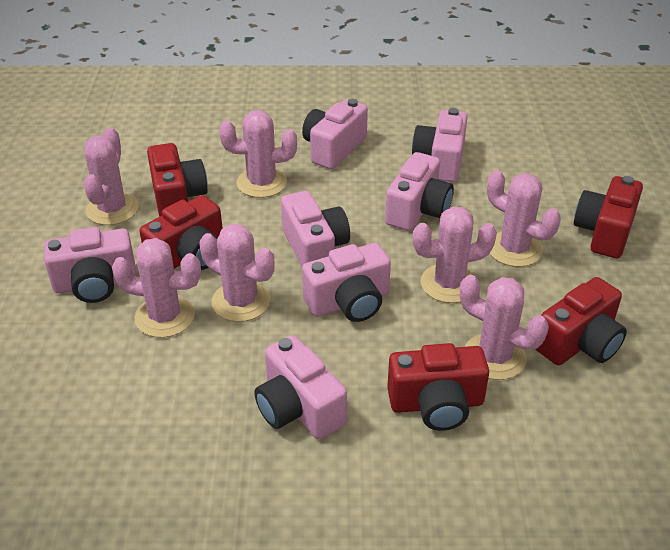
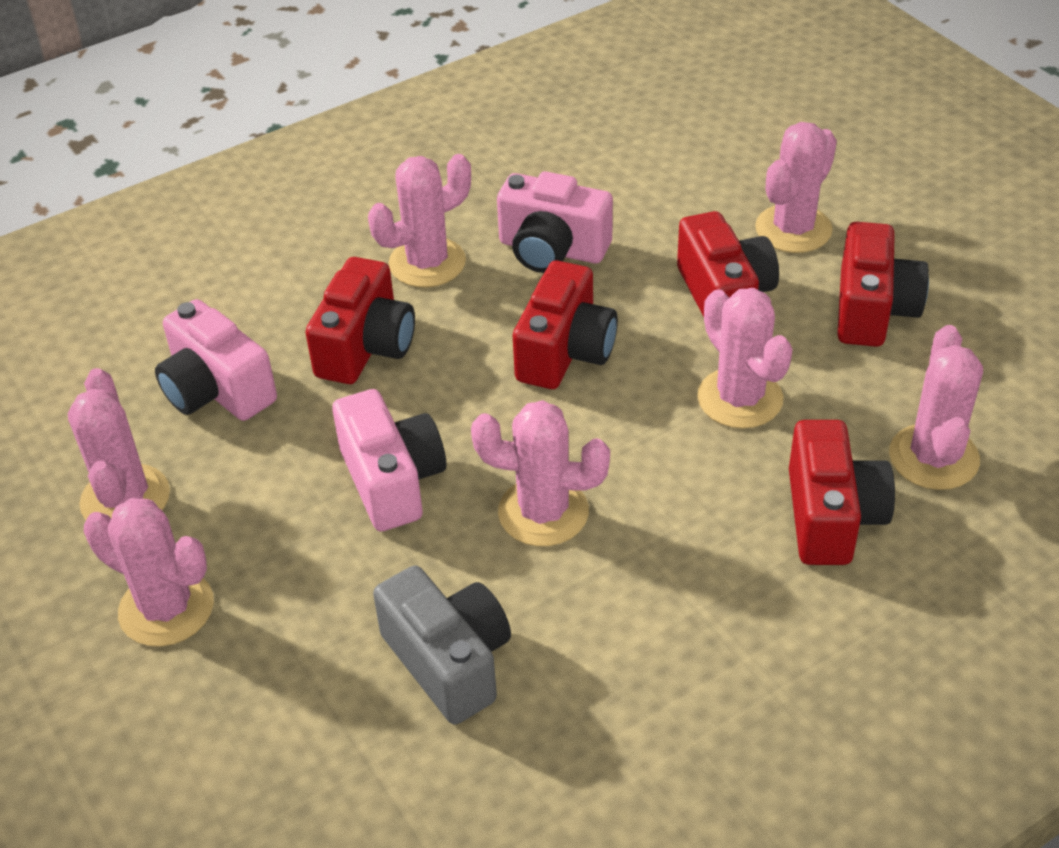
grey camera: 0 -> 1
pink camera: 7 -> 3

